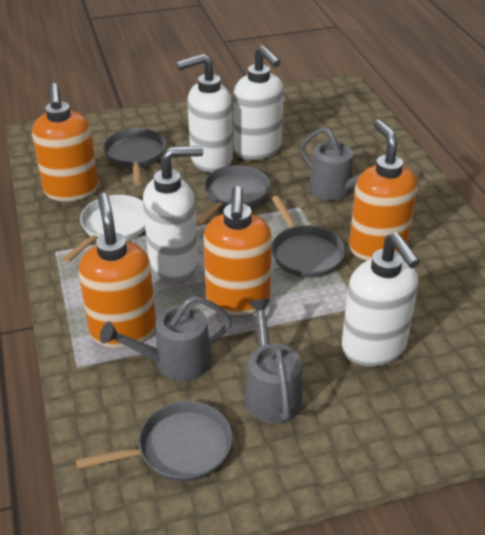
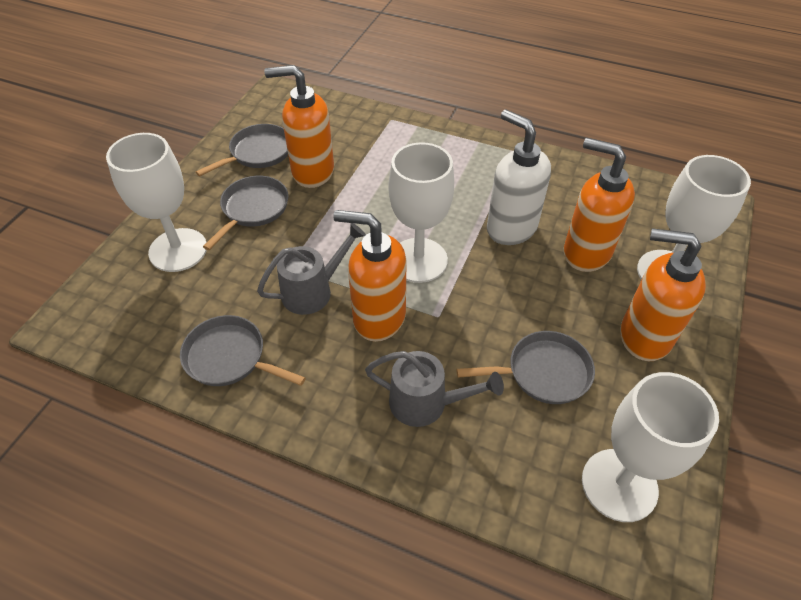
grey watering can: 3 -> 2
white goblet: 0 -> 4
white pan: 1 -> 0
white soap dispenser: 4 -> 1

